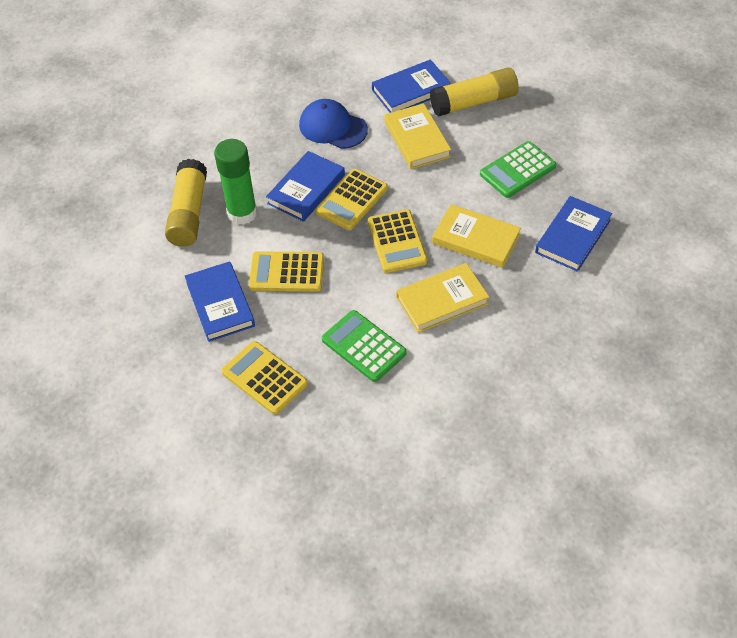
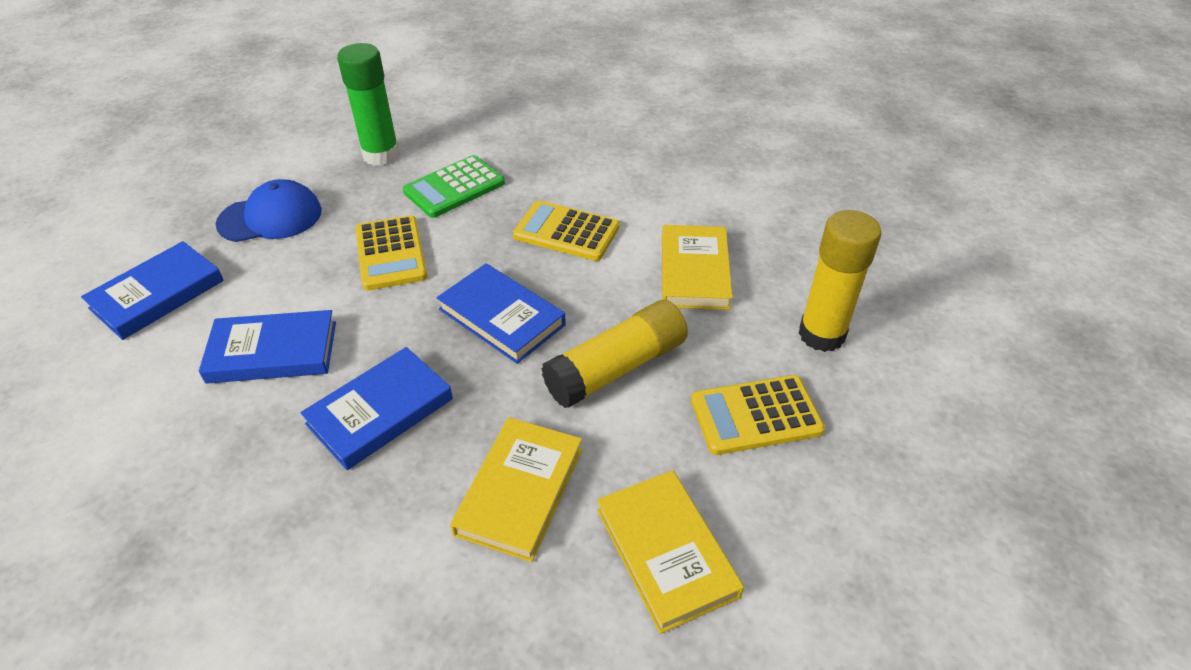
green calculator: 2 -> 1
yellow calculator: 4 -> 3

